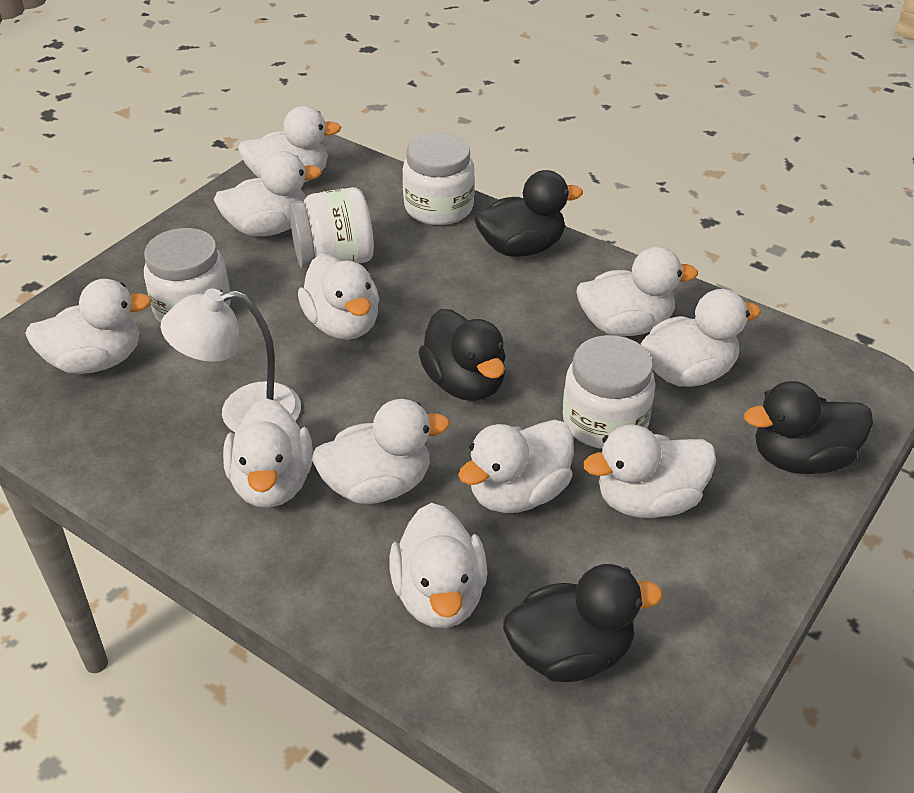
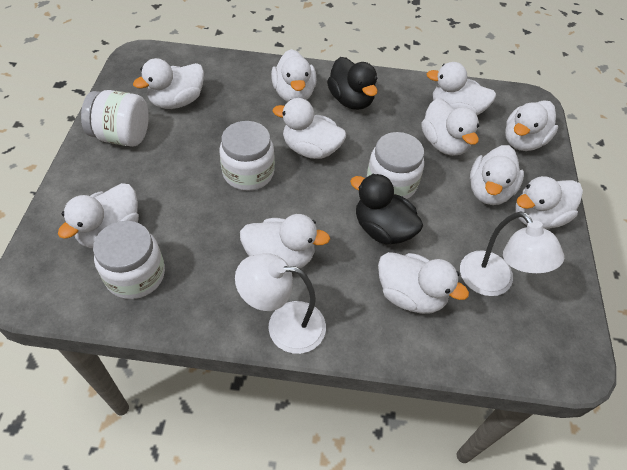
black duck: 4 -> 2
white lamp: 1 -> 2

